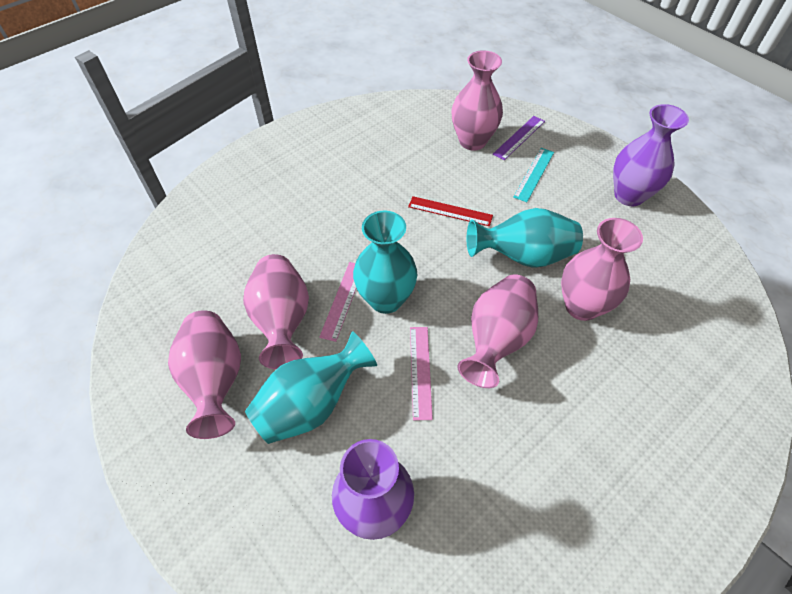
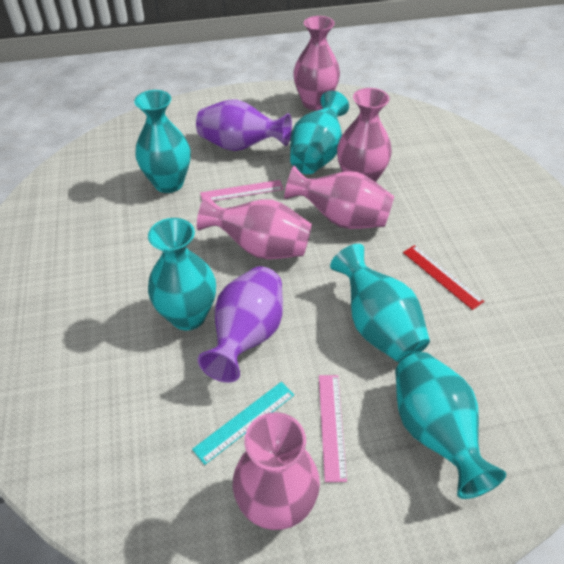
purple ruler: 1 -> 0
turquoise vase: 3 -> 5

